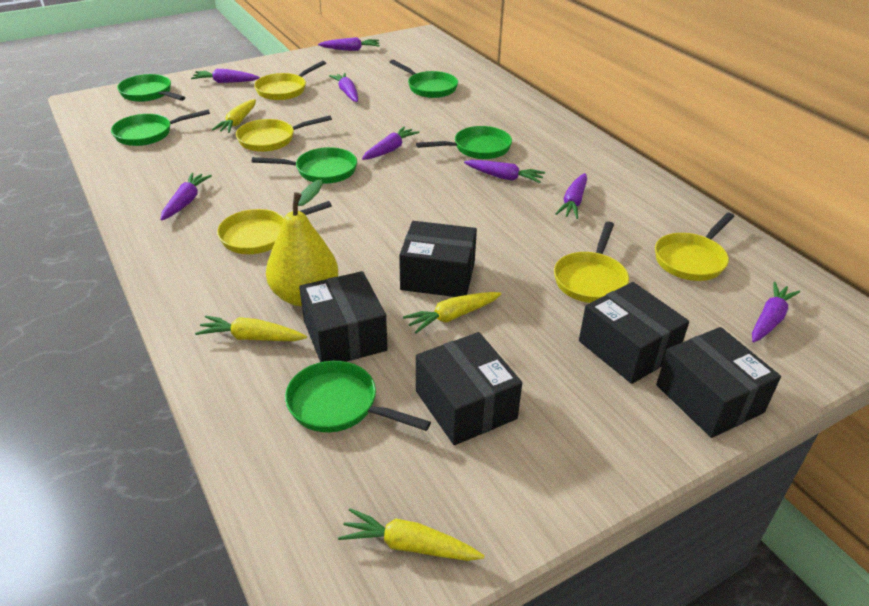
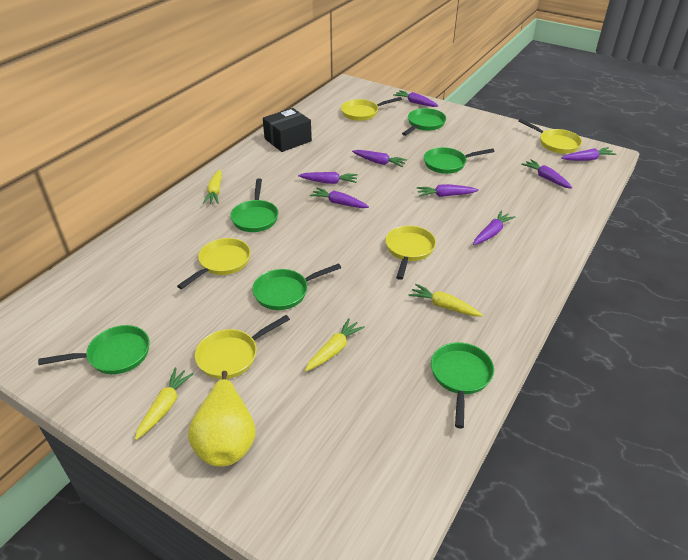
black box: 5 -> 1

